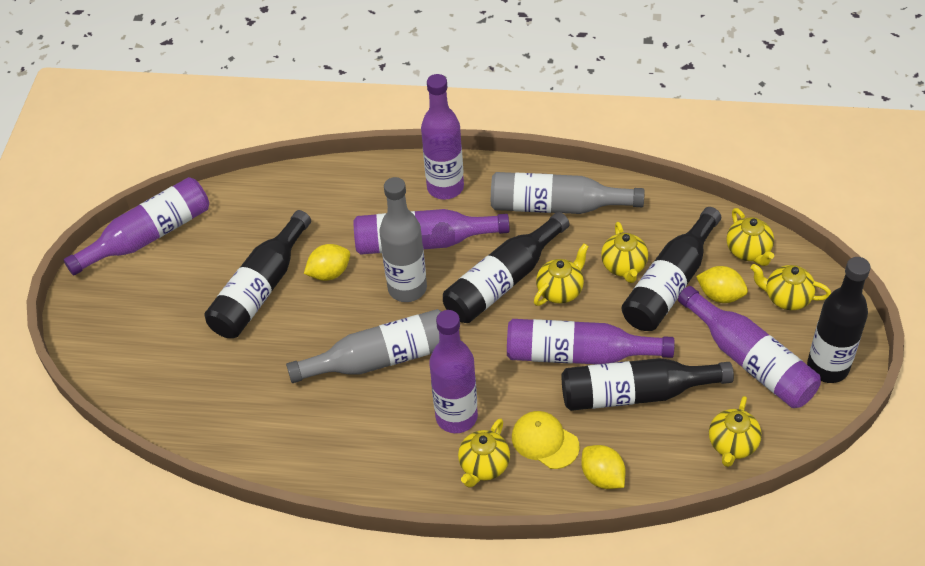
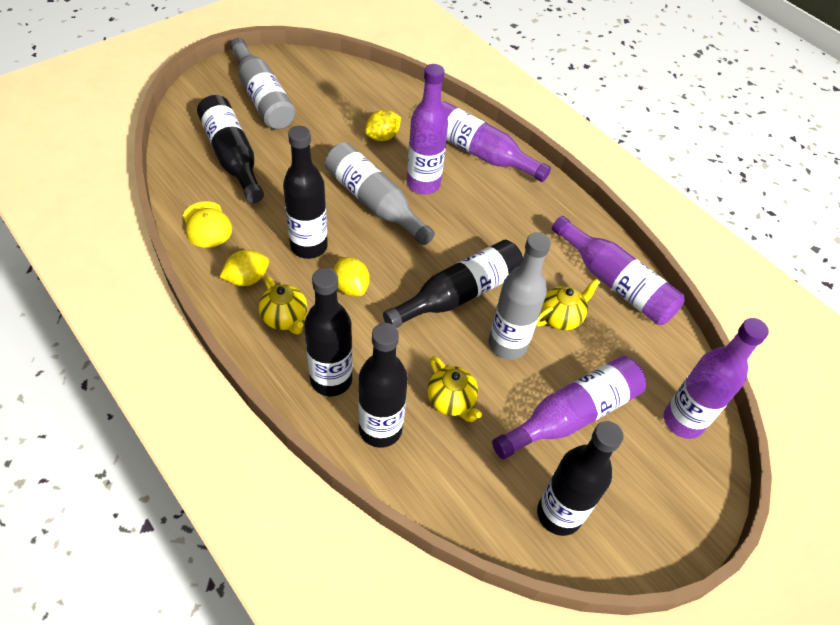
black bottle: 5 -> 6
purple bottle: 6 -> 5
yellow teapot: 6 -> 3

